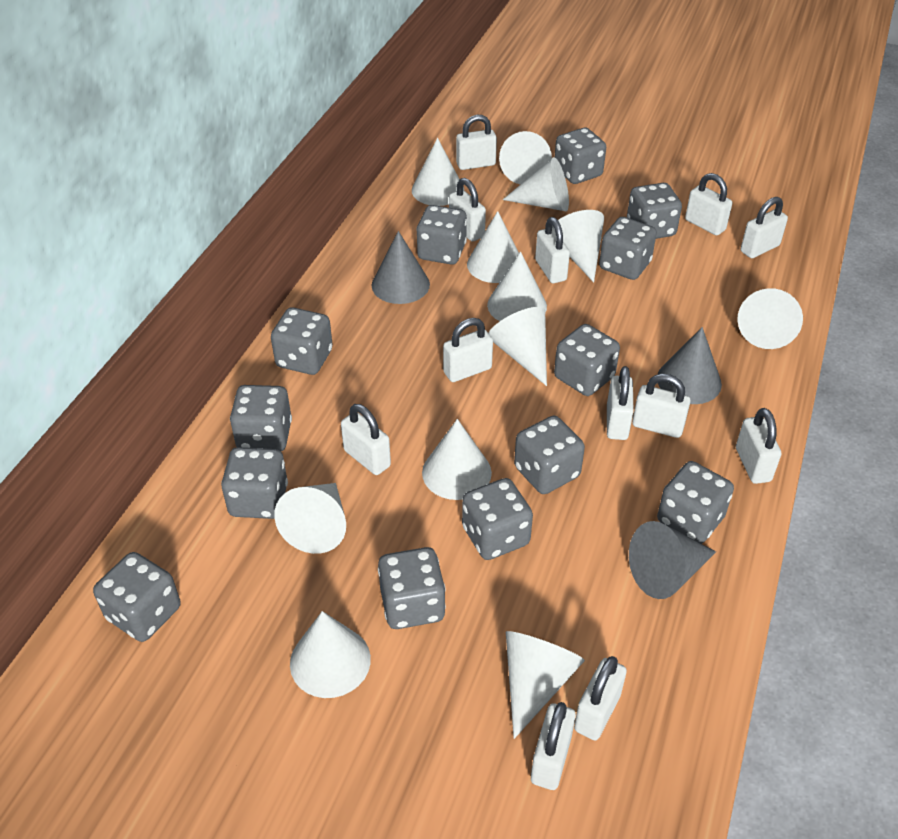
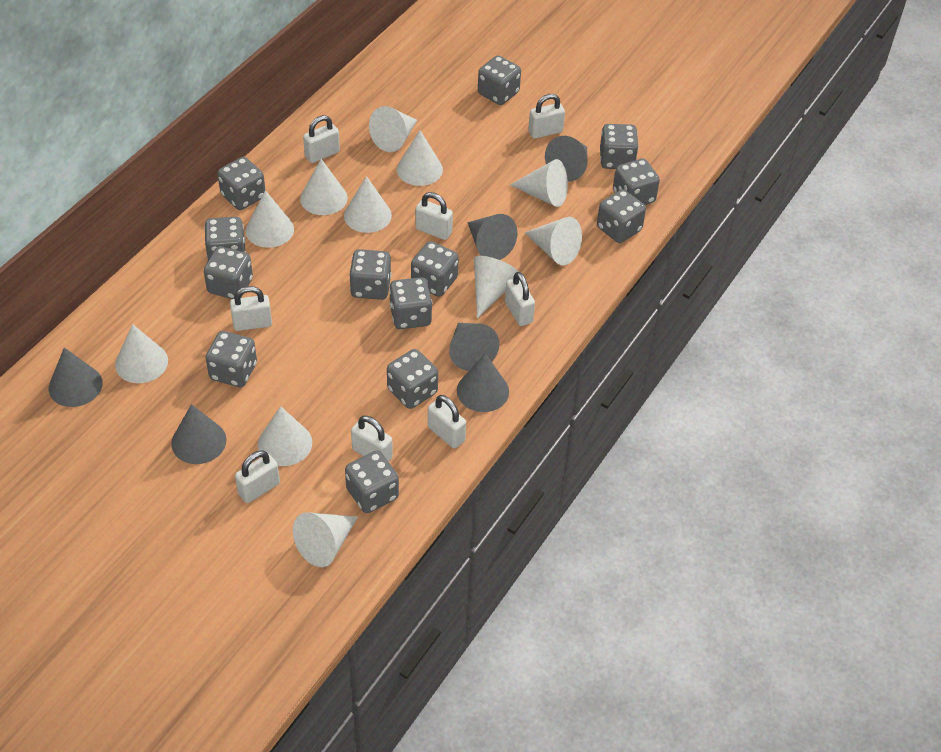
grey cone: 3 -> 6
white cone: 12 -> 11
white padlock: 12 -> 8

